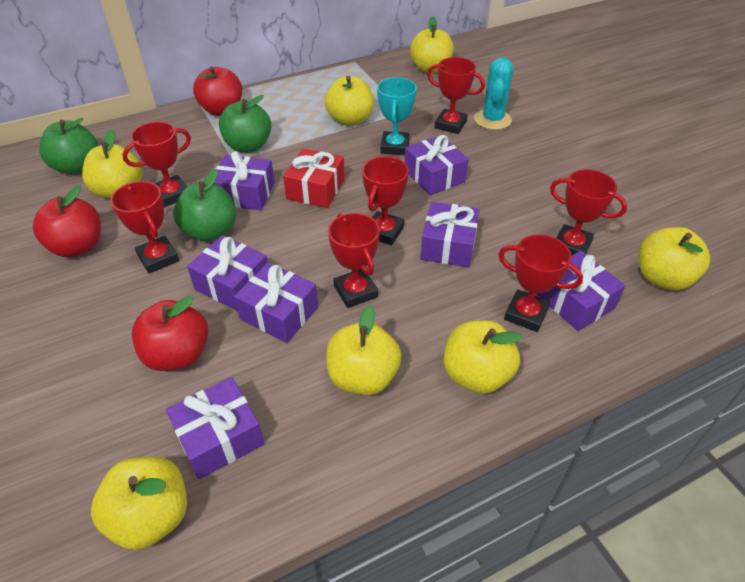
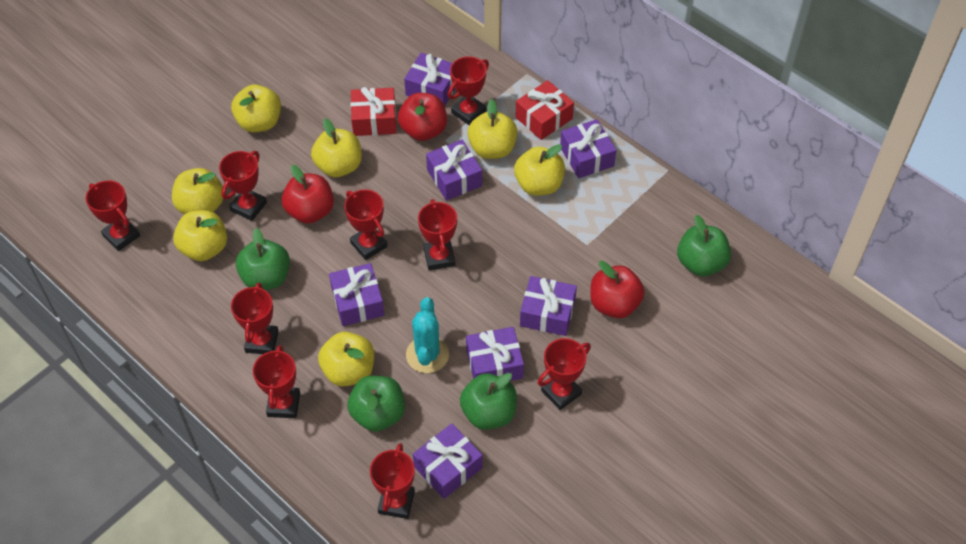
green apple: 3 -> 4
red gift: 1 -> 2
red trophy: 7 -> 9
turquoise trophy: 1 -> 0

